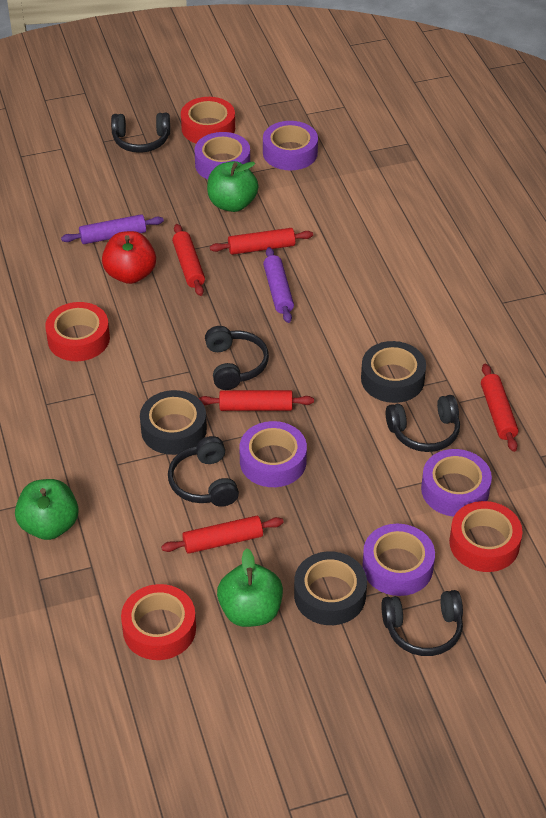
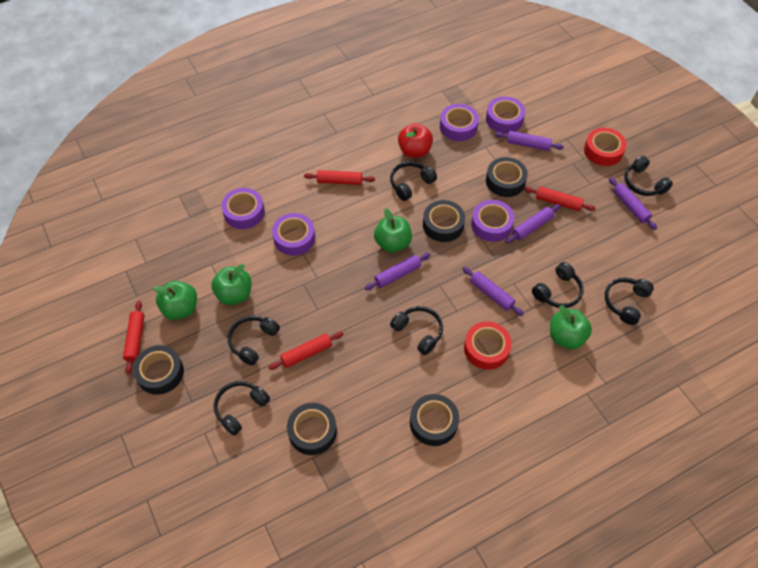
black headphones: 5 -> 7
black tape: 3 -> 5
green apple: 3 -> 4
purple rolling pin: 2 -> 5
red rolling pin: 5 -> 4
red tape: 4 -> 2

